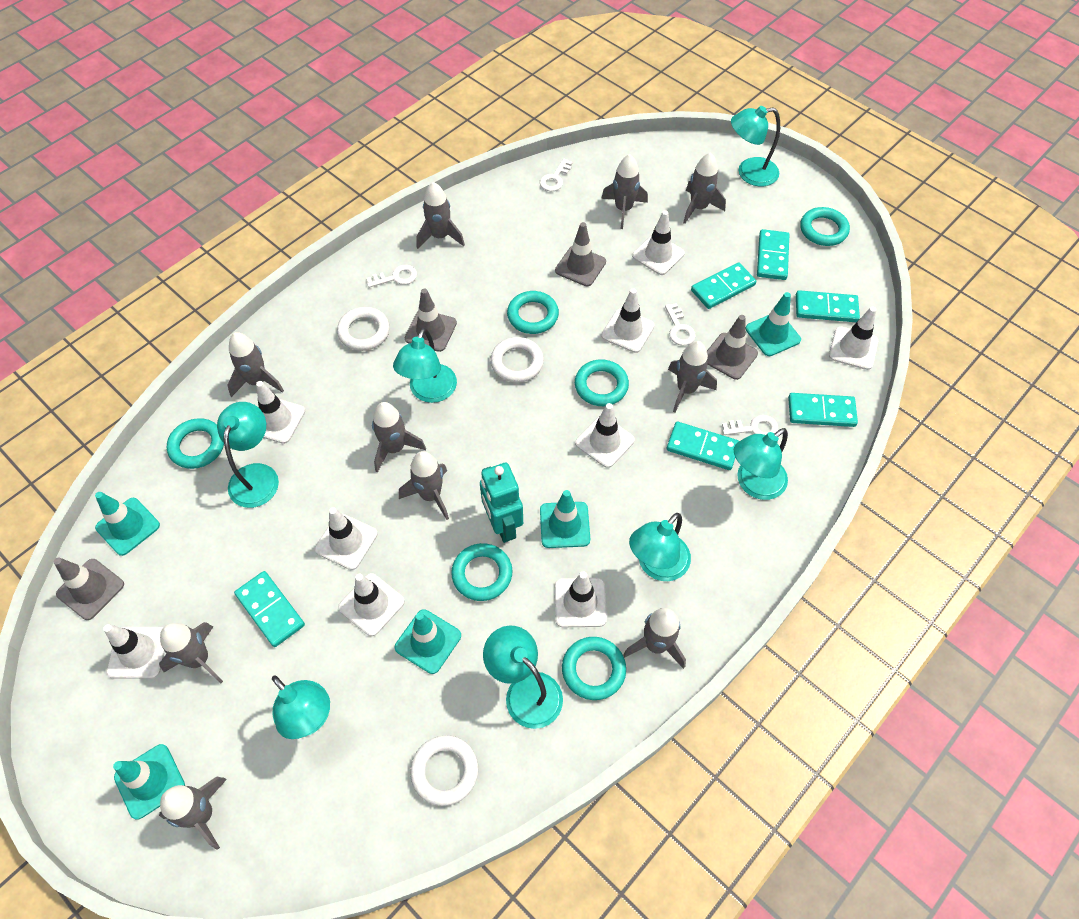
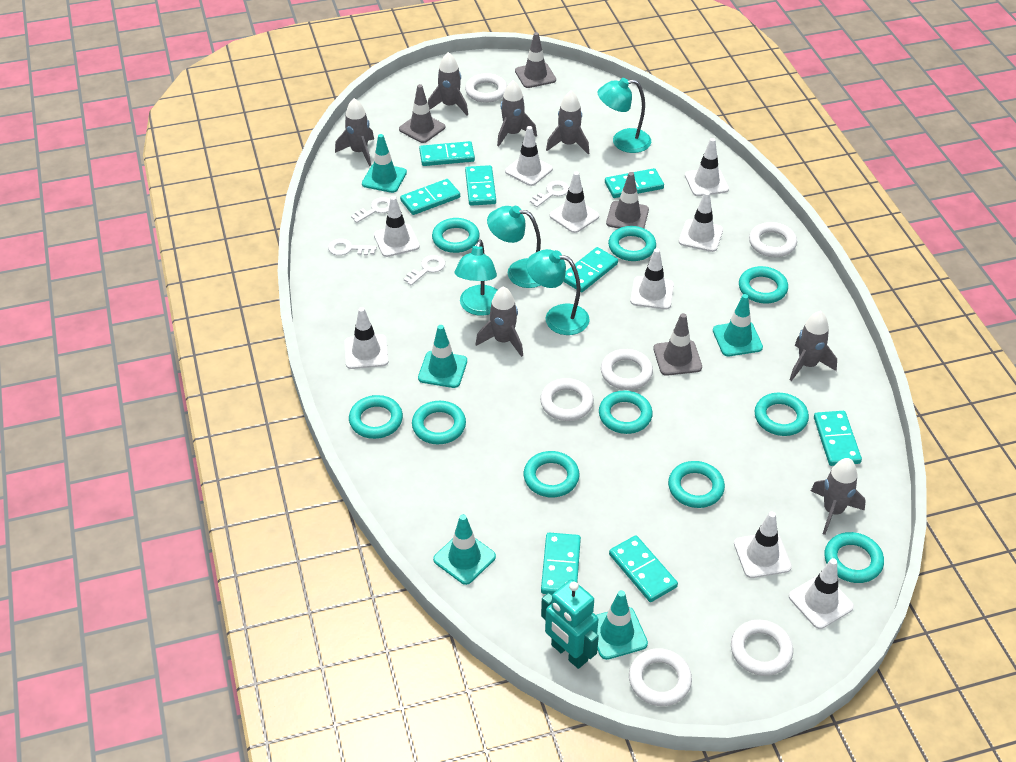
grey rocket: 10 -> 7
turquoise domino: 6 -> 8
turquoise lamp: 7 -> 4
turquoise ring: 6 -> 10
white ring: 3 -> 6

